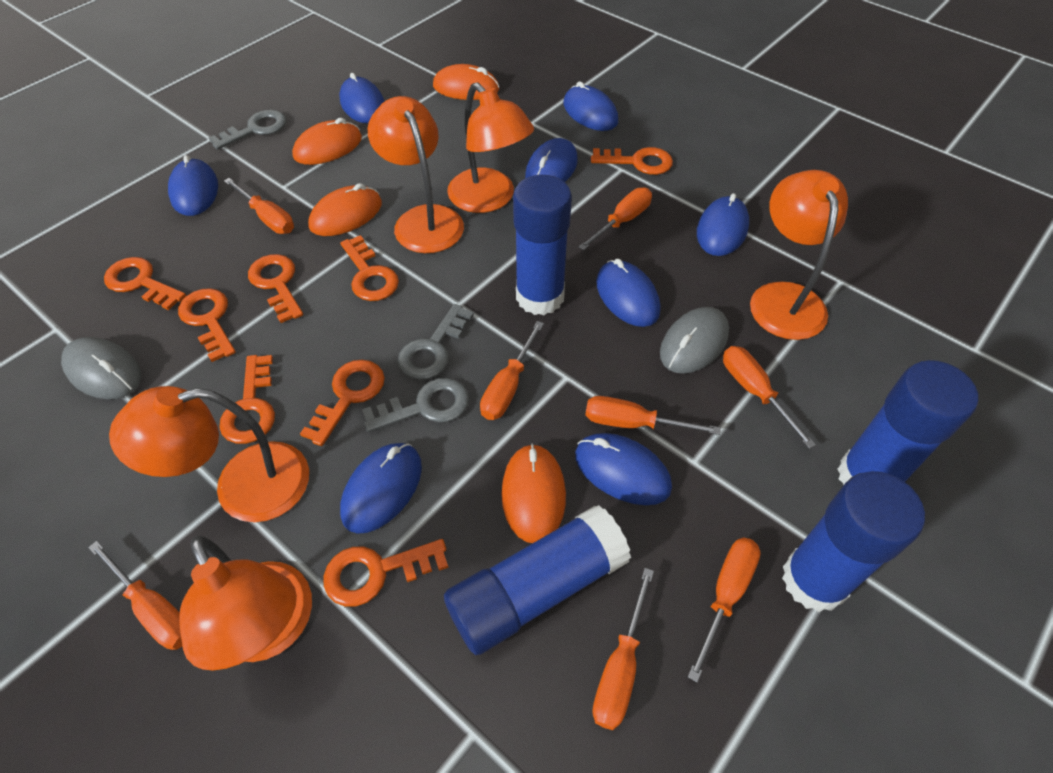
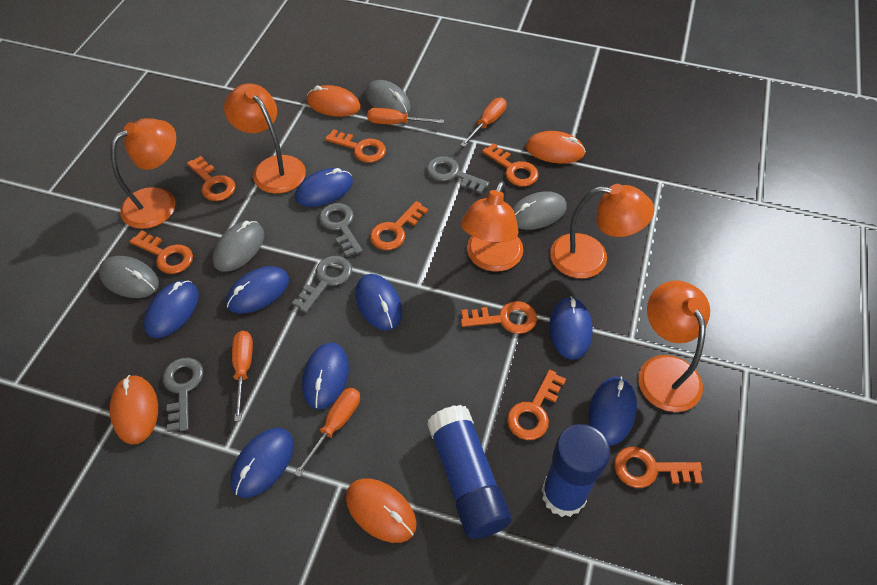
blue glue stick: 4 -> 2
grey key: 3 -> 4
grey mouse: 2 -> 4
orange screwdriver: 8 -> 4

